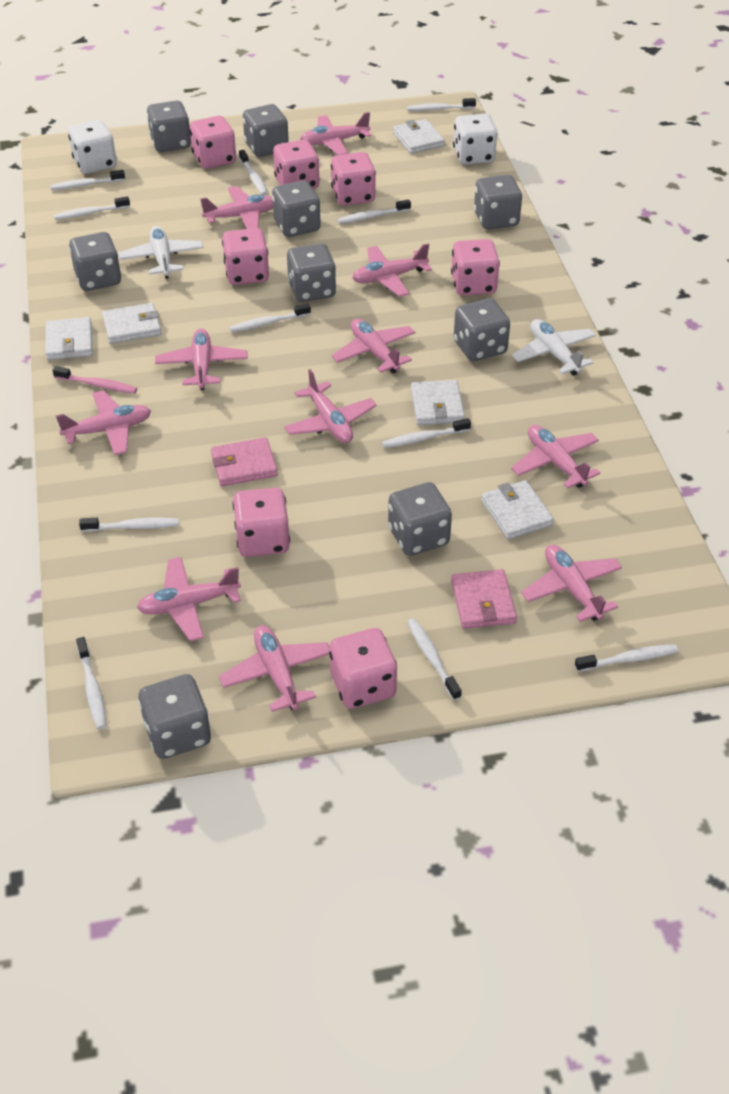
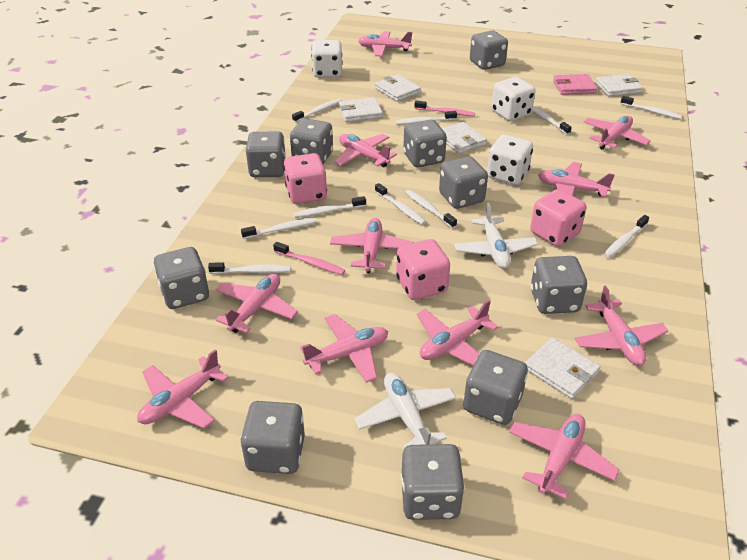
grey dice: 9 -> 10
pink dice: 7 -> 3
pink toothbrush: 1 -> 2
pink wallet: 2 -> 1
white dice: 2 -> 3
white toothbrush: 11 -> 10

